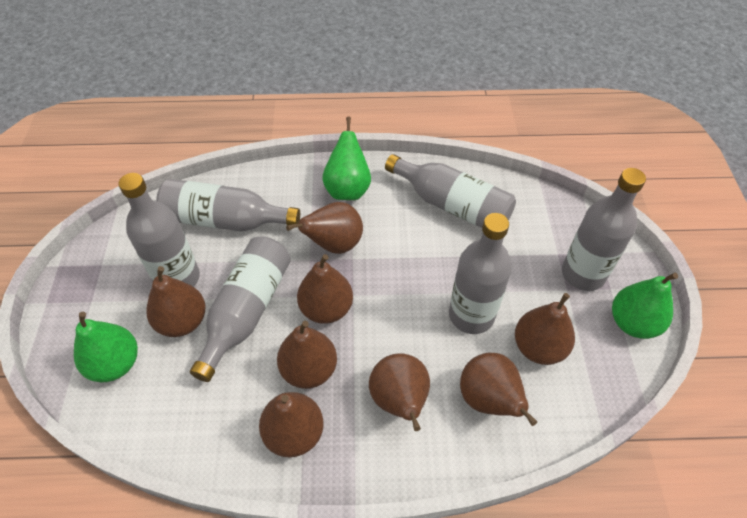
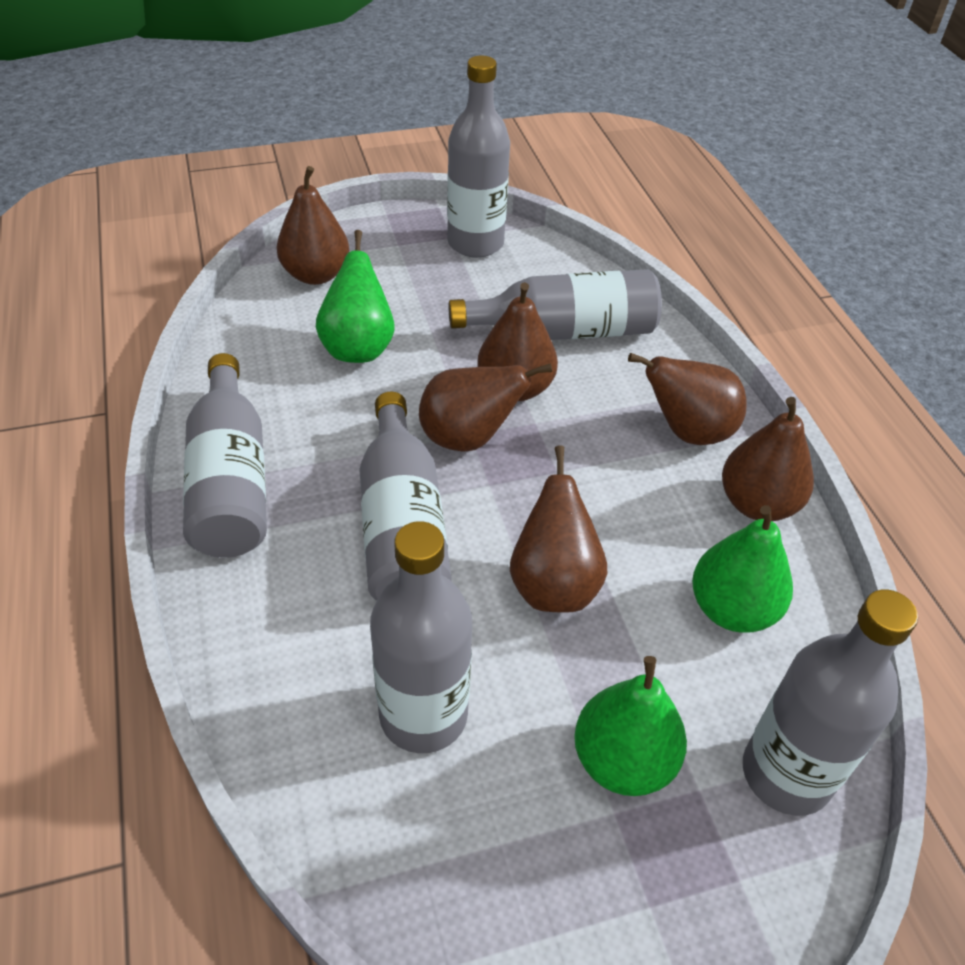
brown pear: 8 -> 6

